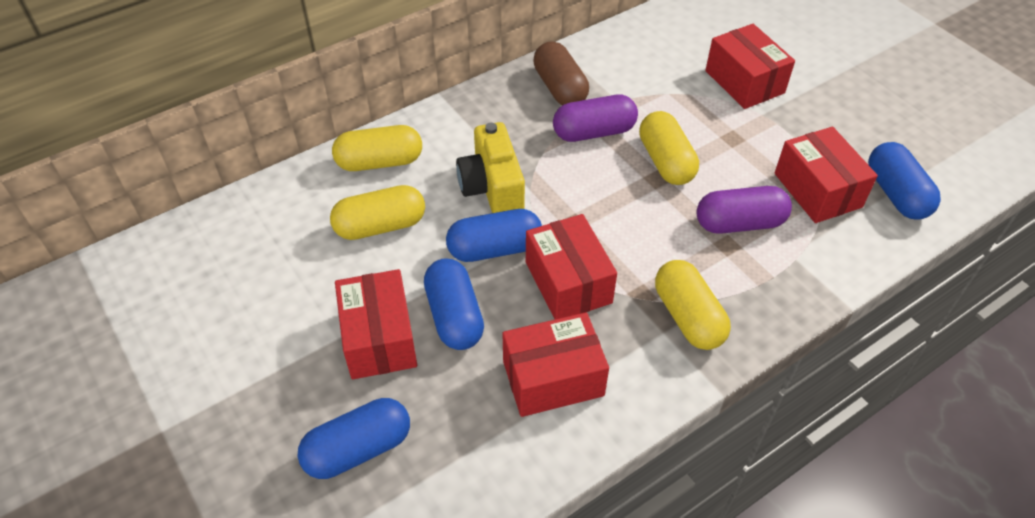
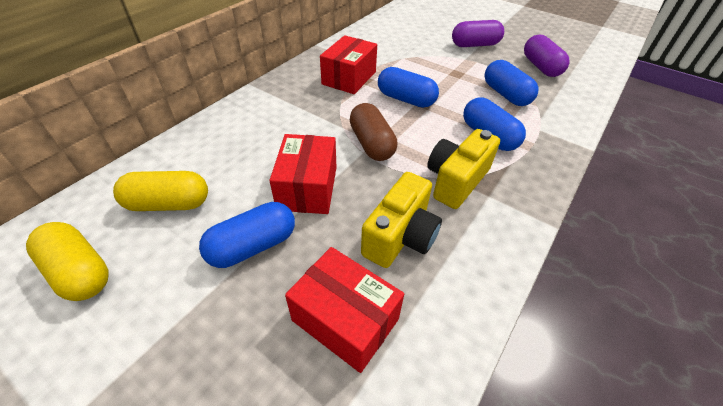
red box: 5 -> 3
yellow camera: 1 -> 2
yellow capsule: 4 -> 2

